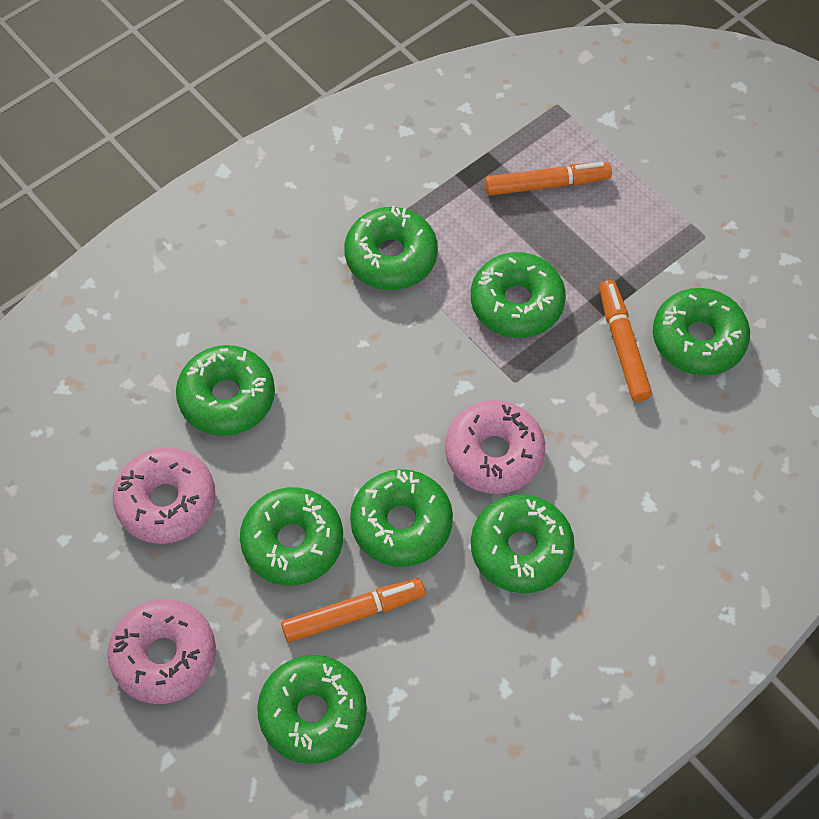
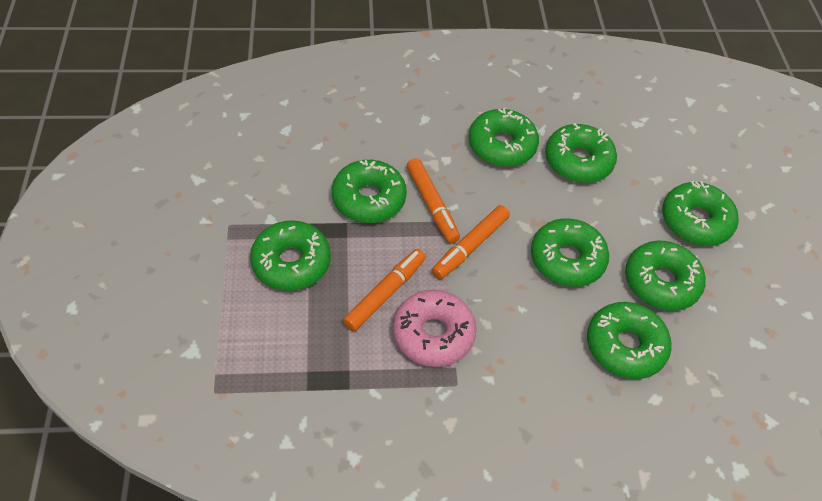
pink donut: 3 -> 1

